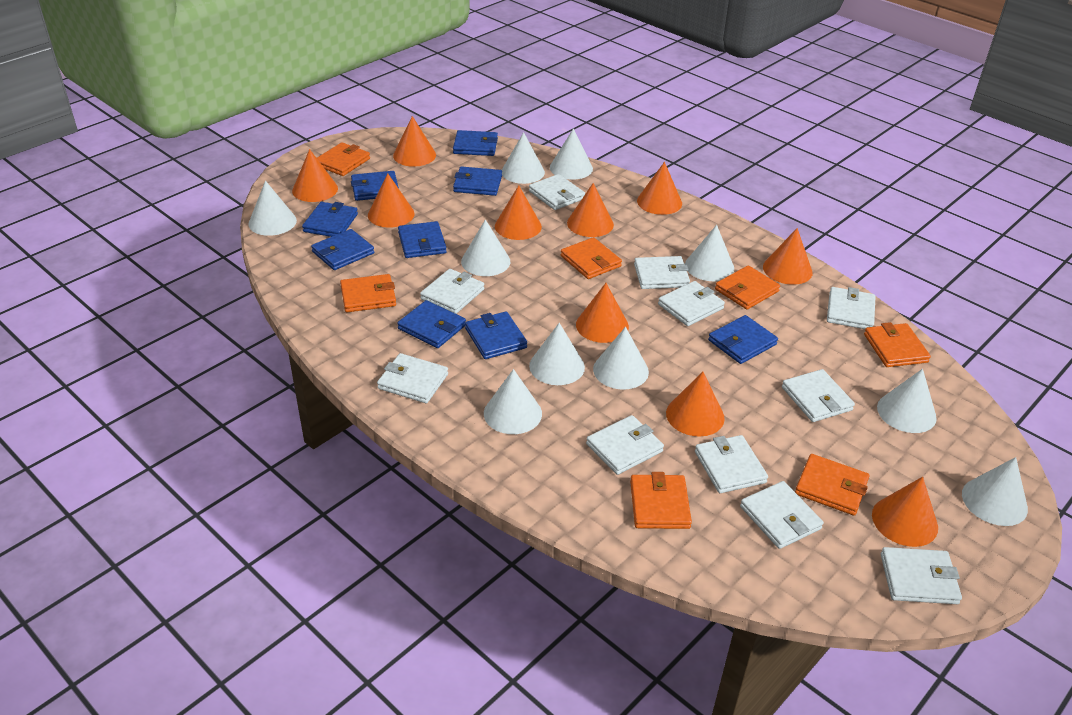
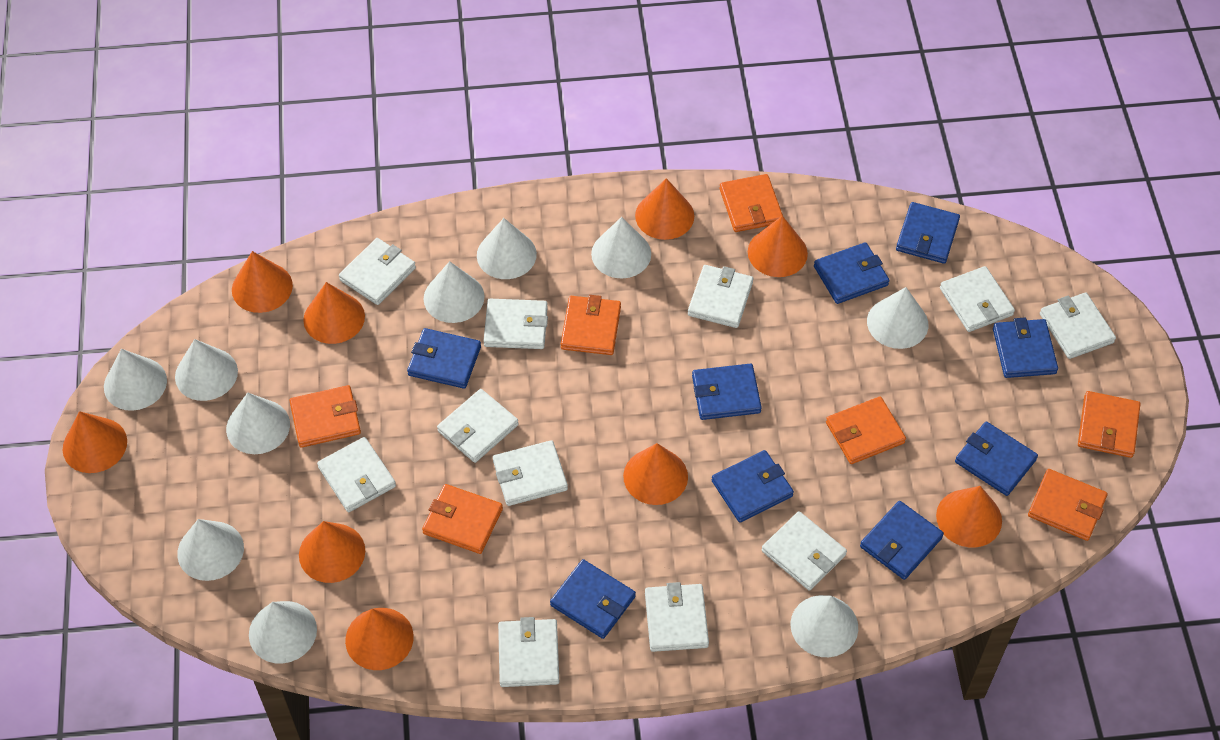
orange cone: 10 -> 9

